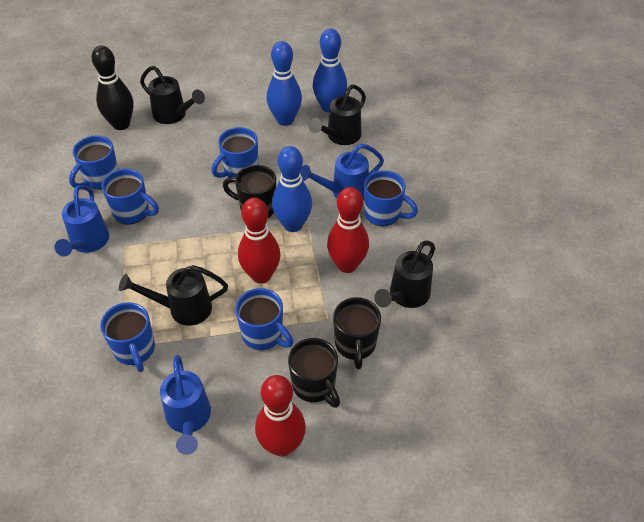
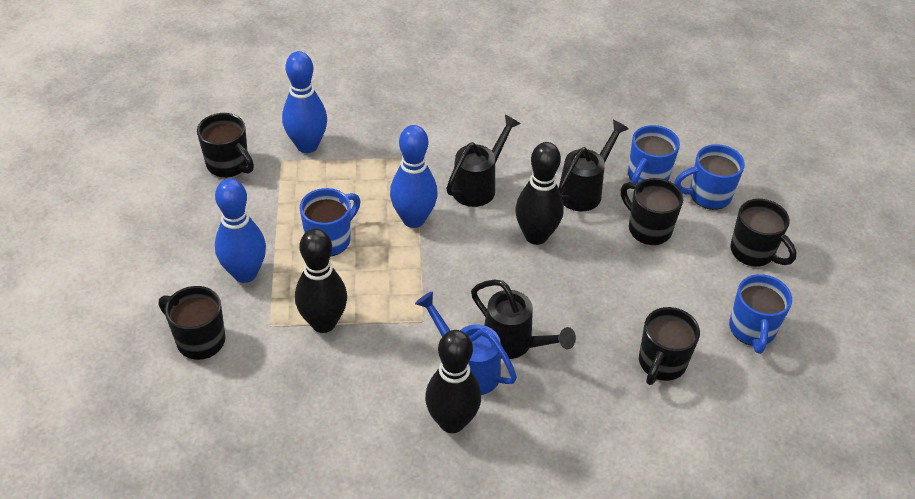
black bowling pin: 1 -> 3
black mug: 3 -> 5
black watering can: 4 -> 3
blue mug: 6 -> 4
blue watering can: 3 -> 1
red bowling pin: 3 -> 0

